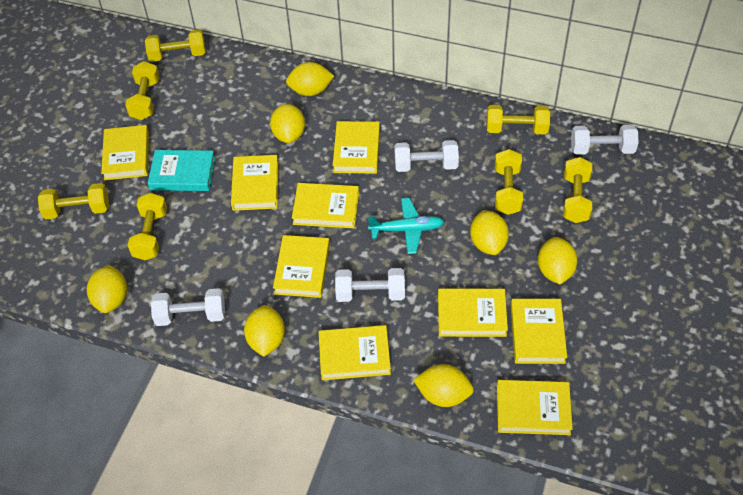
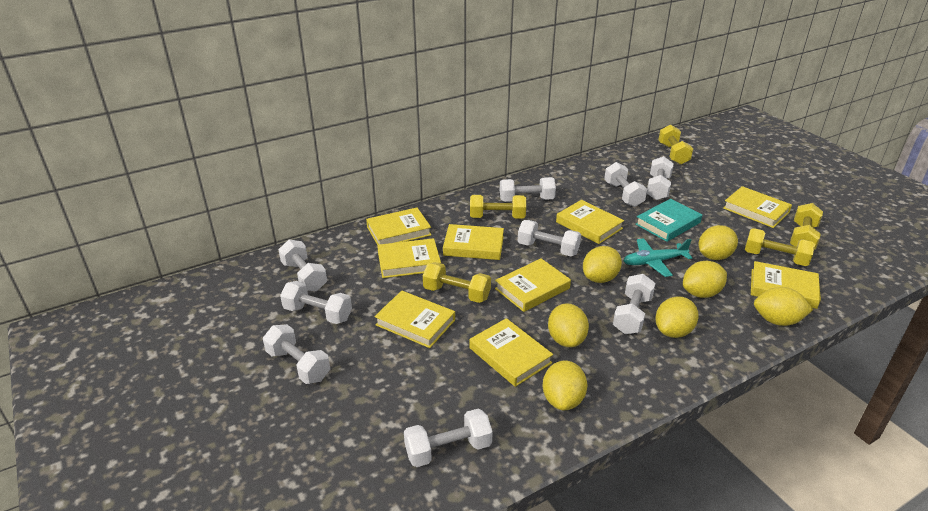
white dumbbell: 4 -> 9
yellow dumbbell: 7 -> 5

